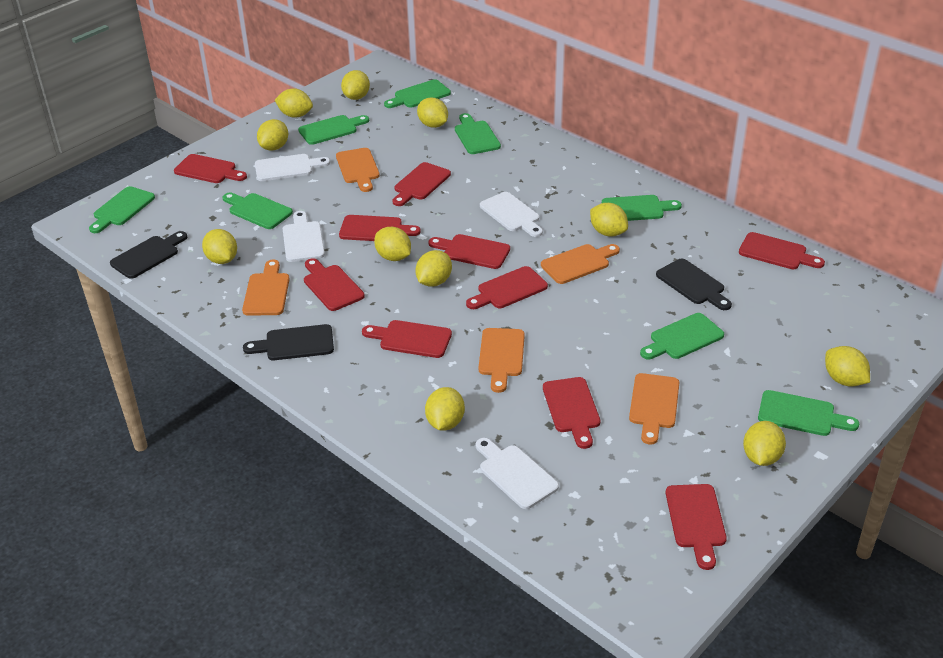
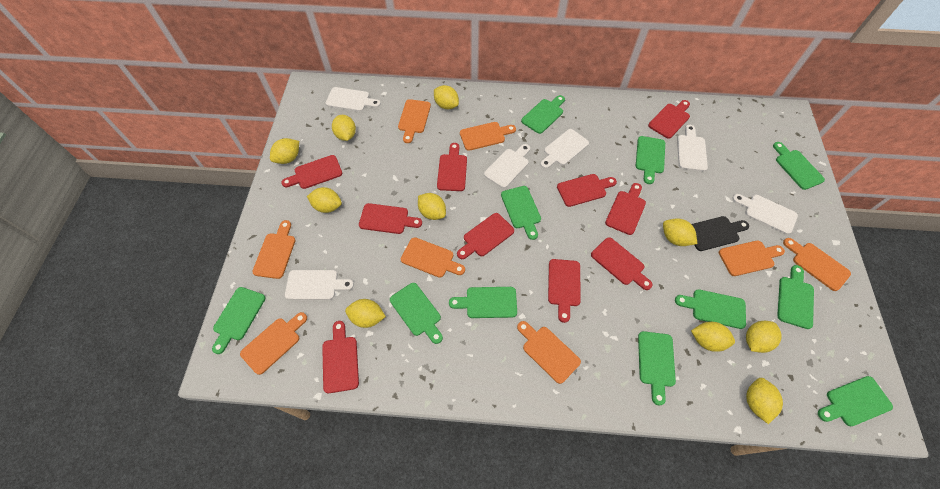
black cutting board: 3 -> 1
green cutting board: 8 -> 11
orange cutting board: 5 -> 8
white cutting board: 4 -> 6
yellow lemon: 11 -> 10

